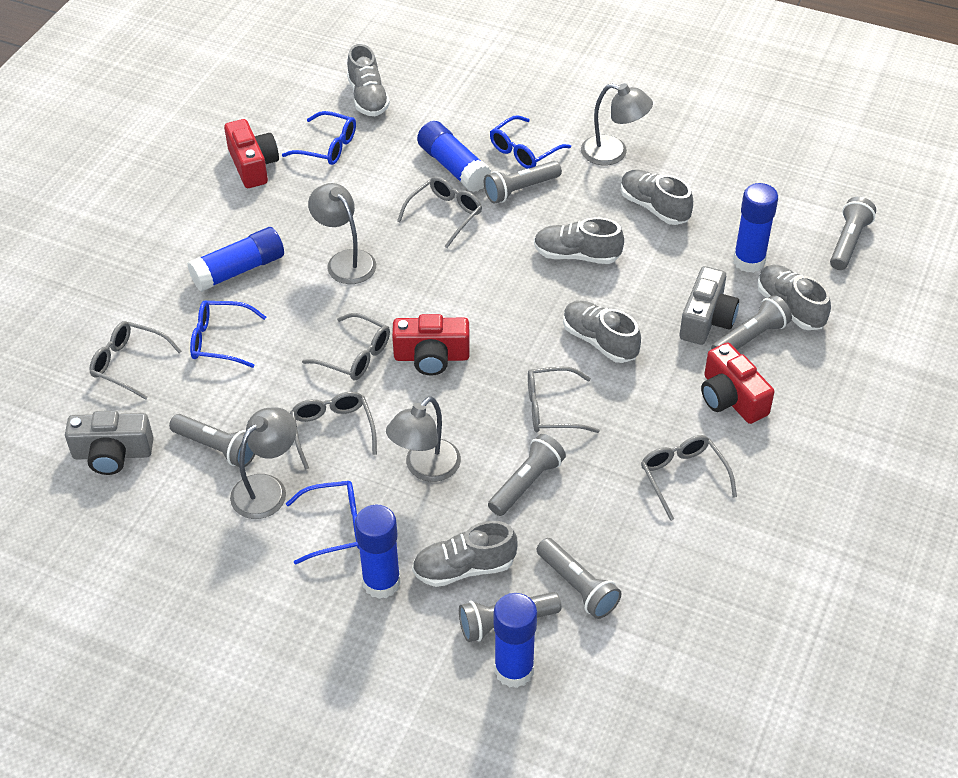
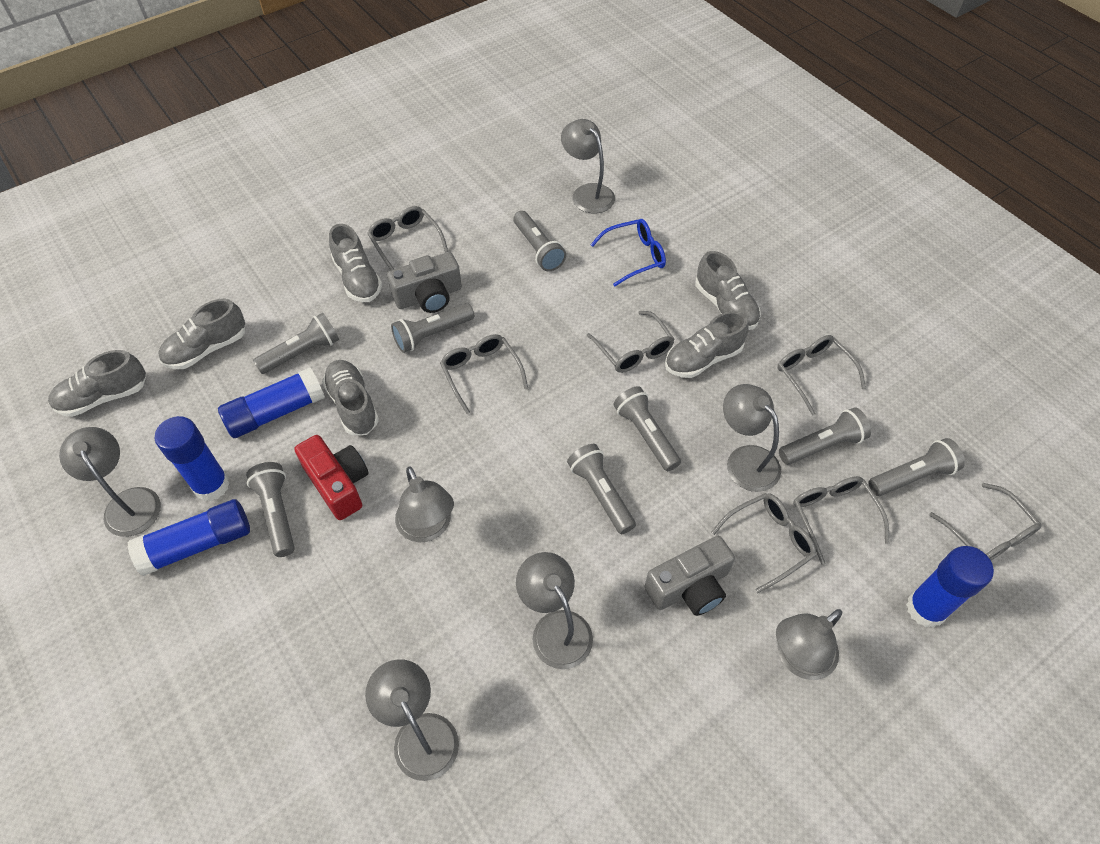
blue glasses: 4 -> 1
blue glue stick: 5 -> 4
grey flashlight: 7 -> 8
grey glasses: 6 -> 7
grey lamp: 4 -> 7
red camera: 3 -> 1

